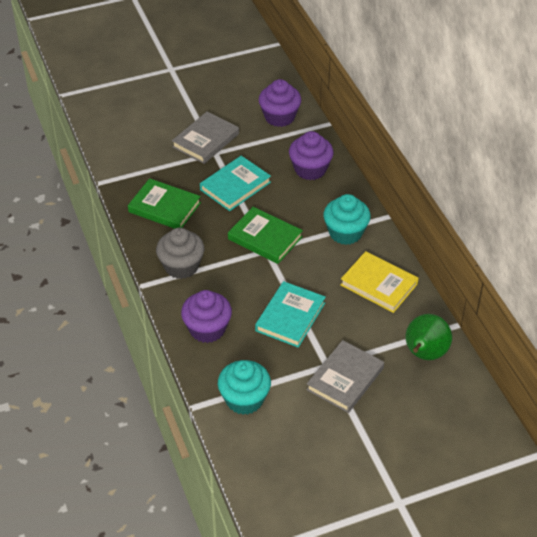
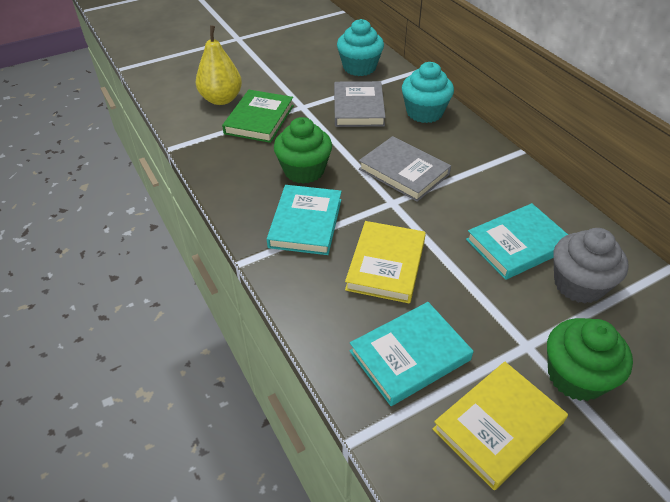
green book: 2 -> 1
green cupcake: 0 -> 2
green pear: 1 -> 0
purple cupcake: 3 -> 0
turquoise book: 2 -> 3
yellow book: 1 -> 2
yellow pear: 0 -> 1

